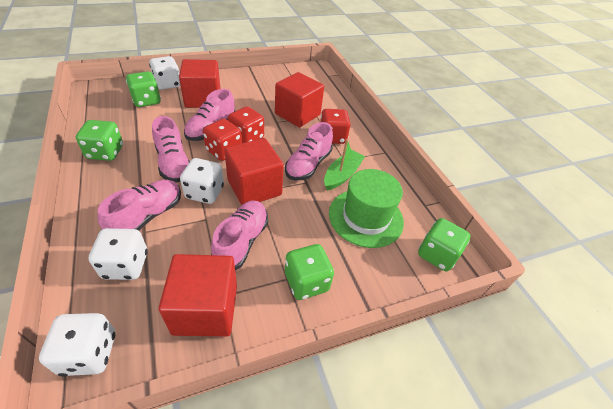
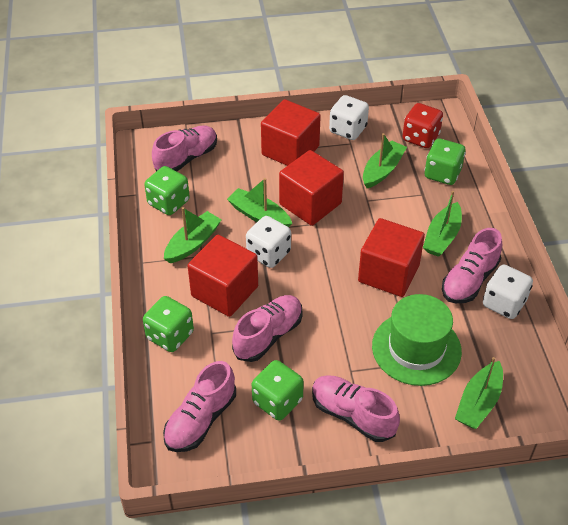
green boat: 1 -> 5
red dice: 3 -> 1
white dice: 4 -> 3

